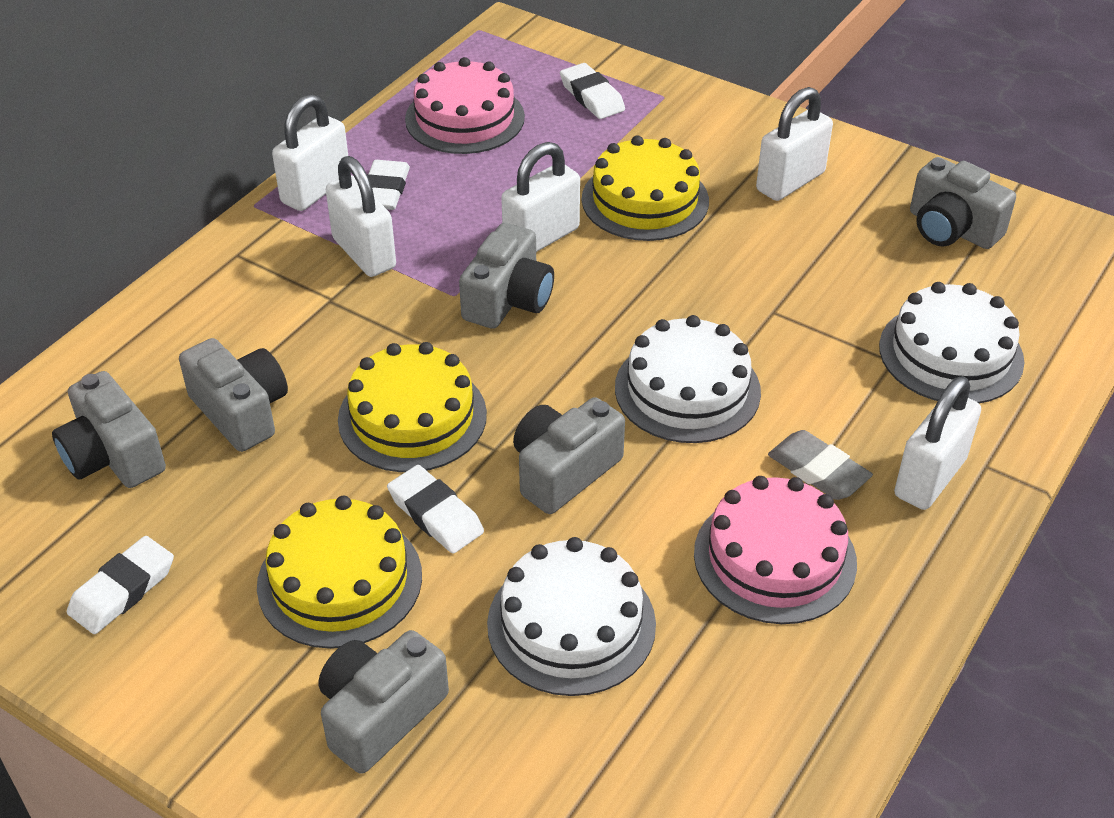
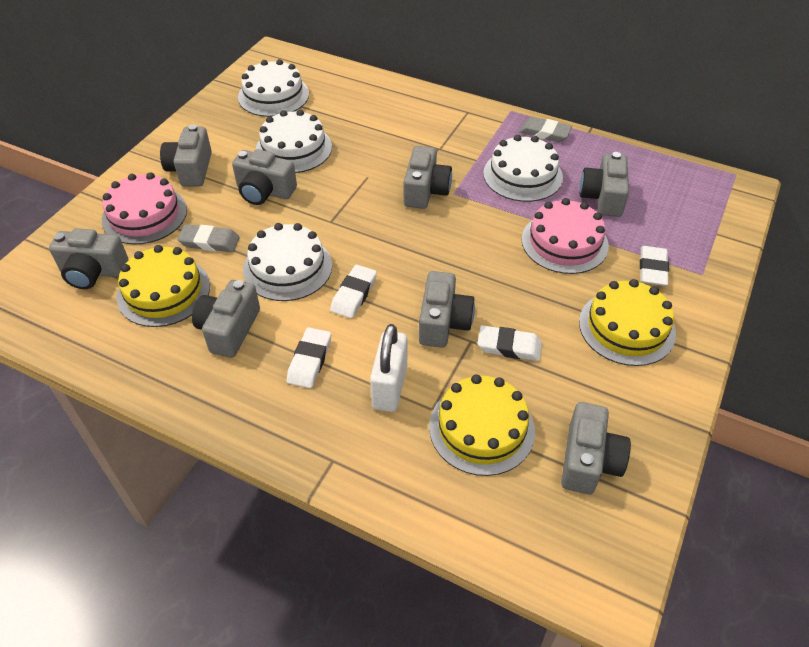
grey camera: 6 -> 8
grey eraser: 1 -> 2
white cake: 3 -> 4
white padlock: 5 -> 1

